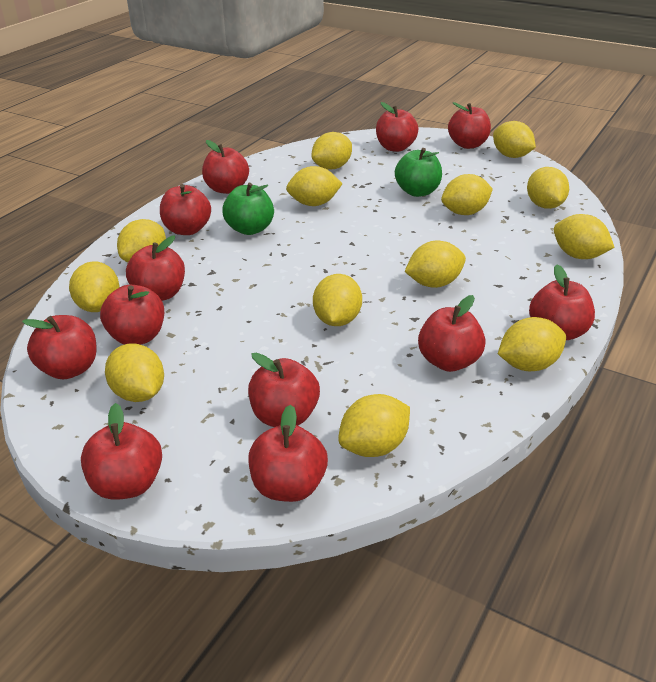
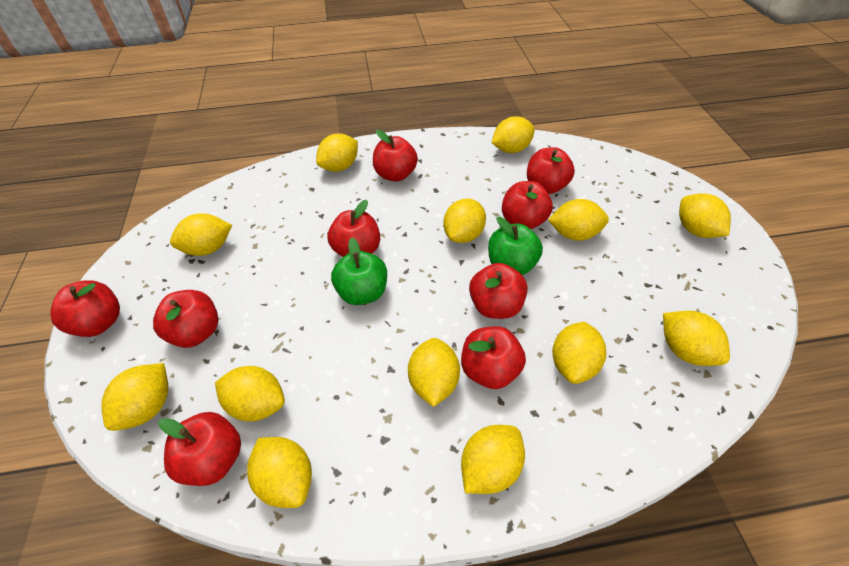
red apple: 12 -> 9

